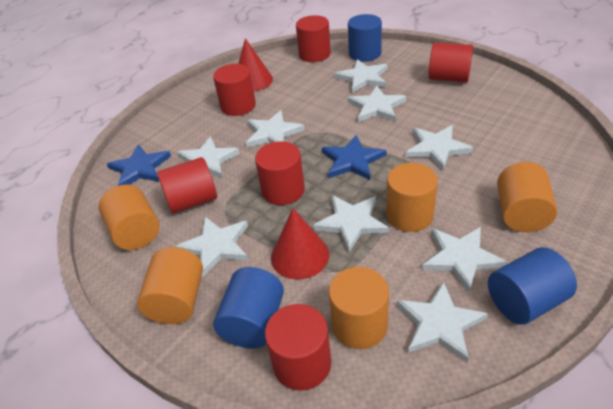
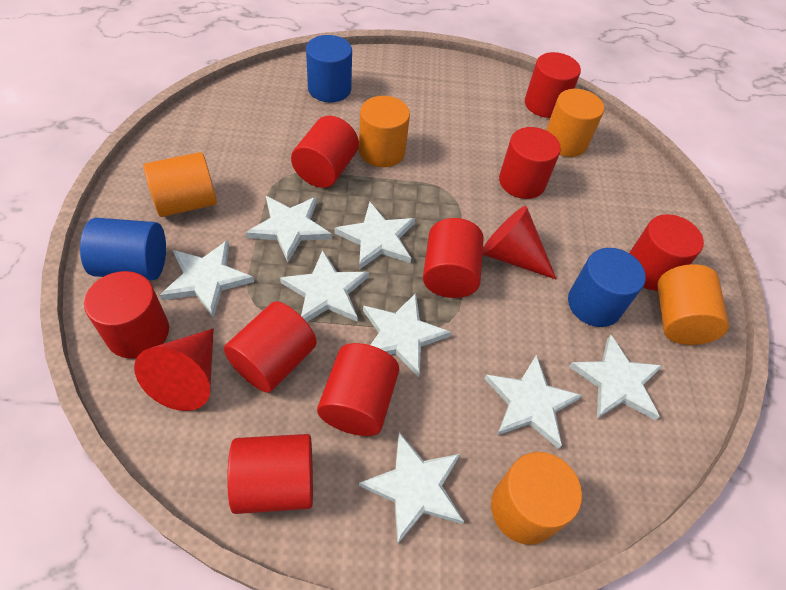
blue star: 2 -> 0
red cylinder: 6 -> 9
white star: 9 -> 8

